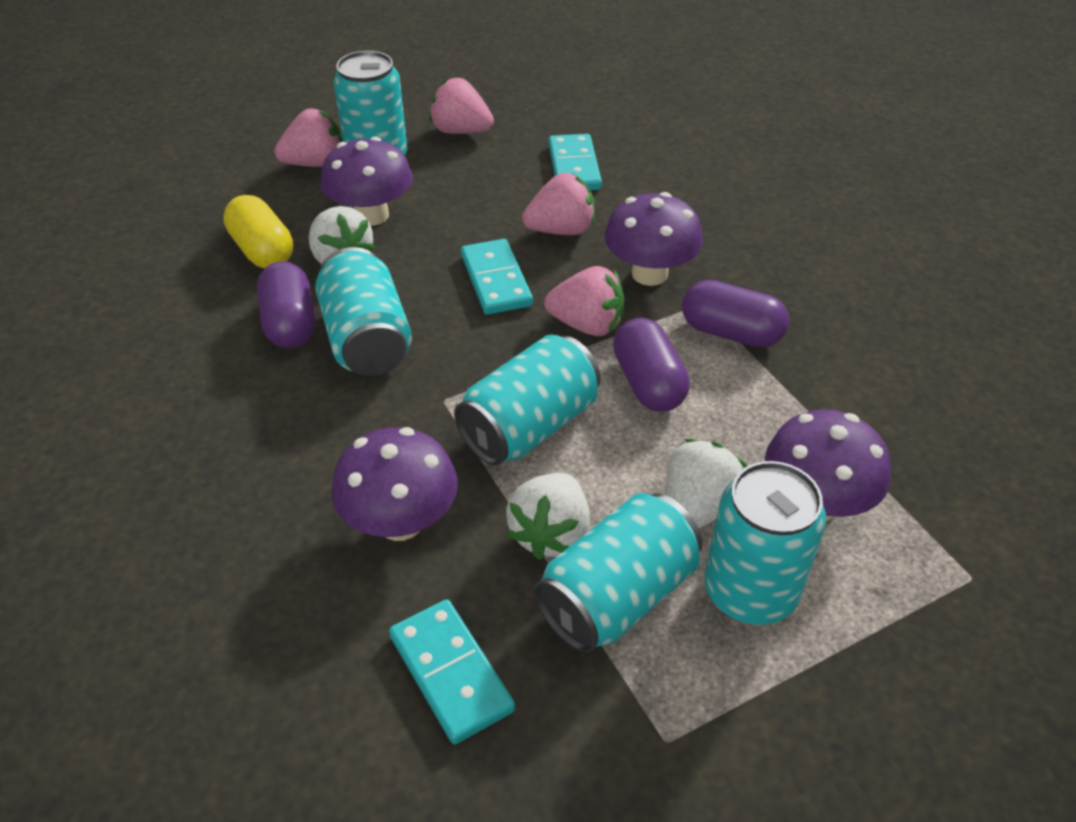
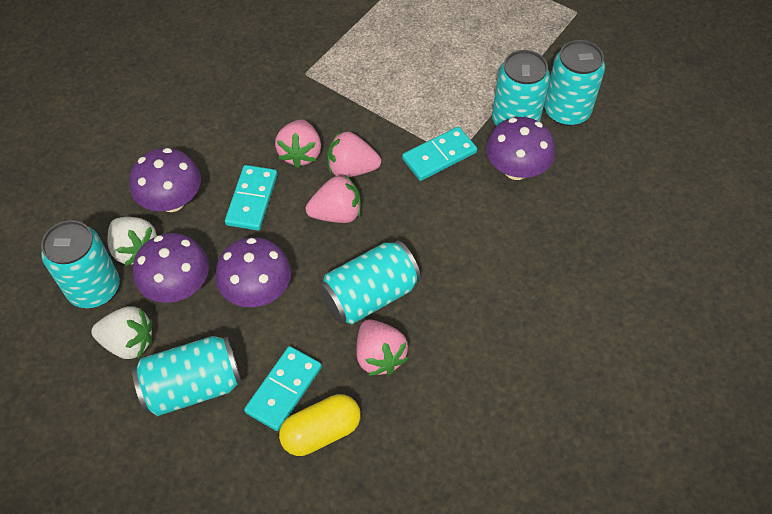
purple capsule: 3 -> 0
white strawberry: 3 -> 2

